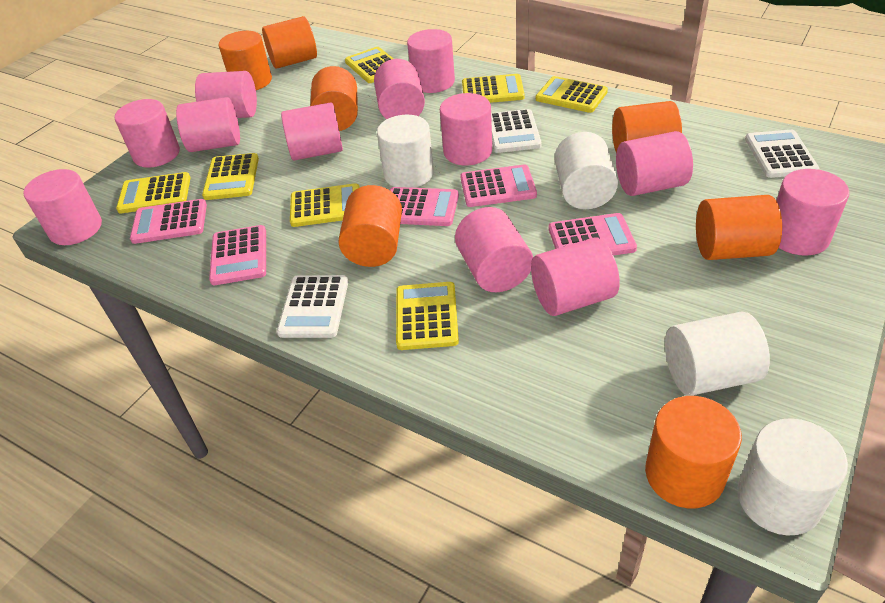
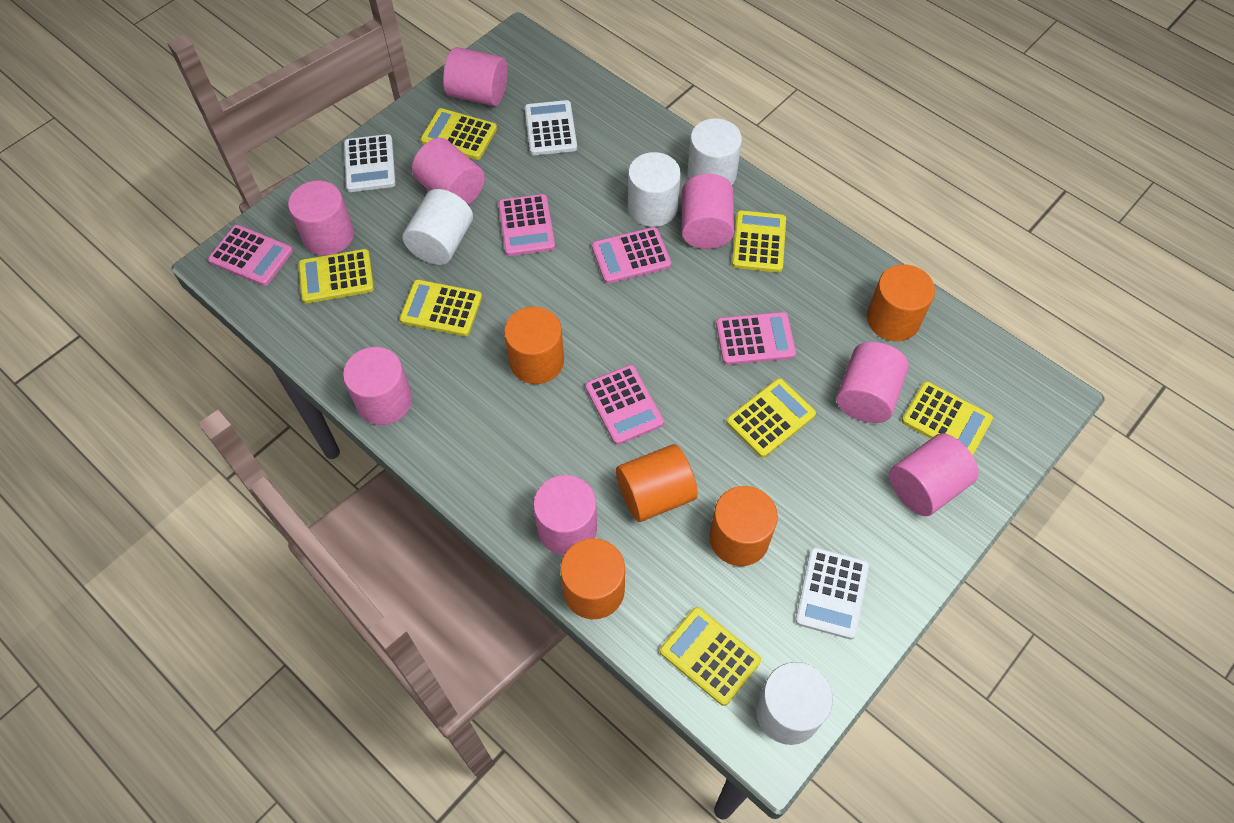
orange cylinder: 7 -> 5
pink cylinder: 12 -> 8

